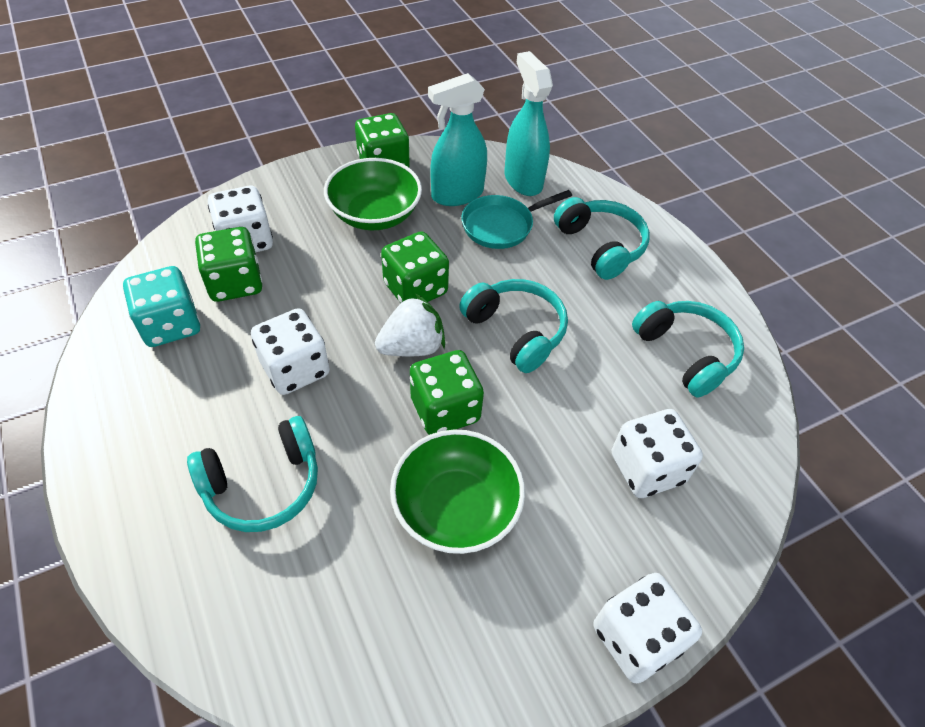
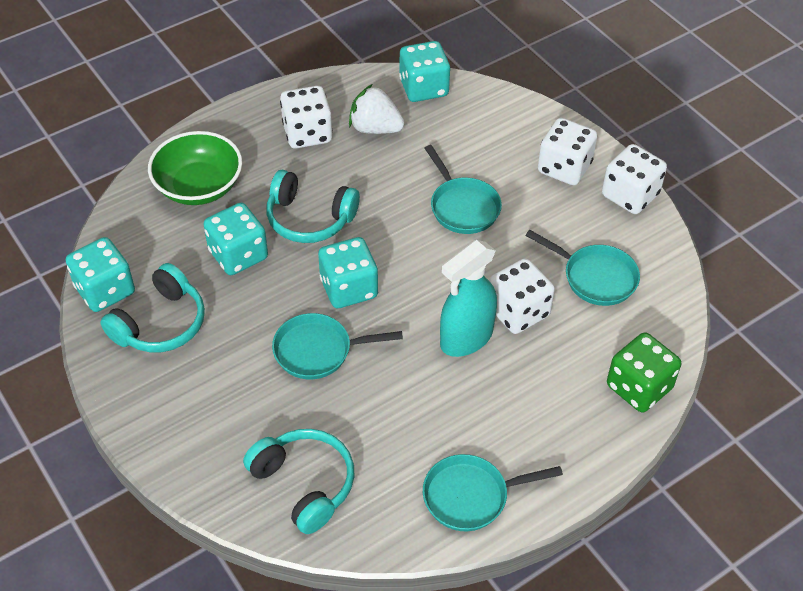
green bowl: 2 -> 1
green dice: 4 -> 1
turquoise dice: 1 -> 4
turquoise headphones: 4 -> 3
turquoise pan: 1 -> 4
turquoise spray bottle: 2 -> 1

